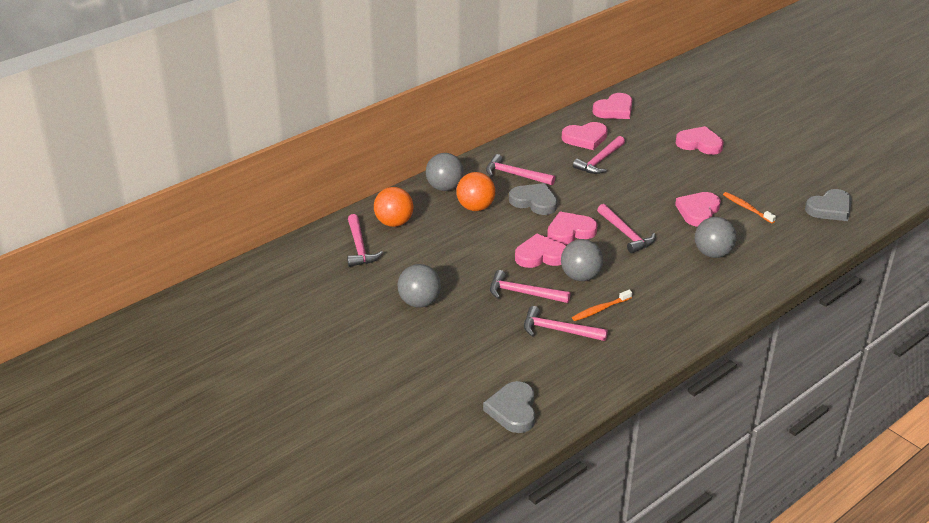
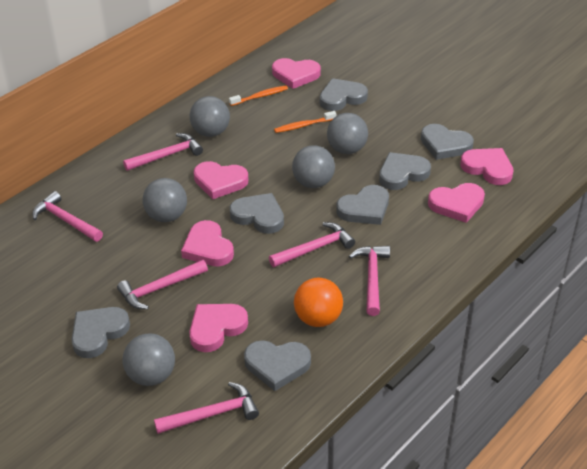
grey ball: 4 -> 5
grey heart: 3 -> 7
orange ball: 2 -> 1

